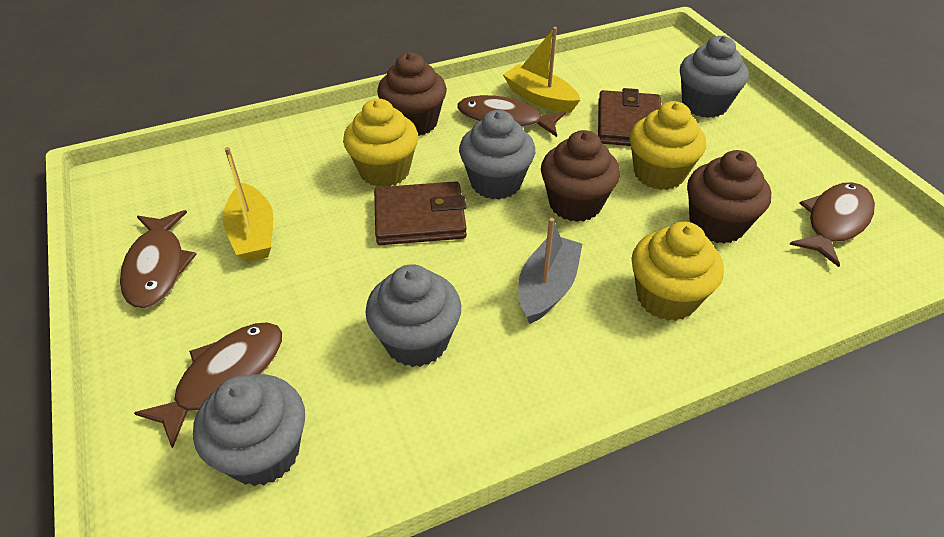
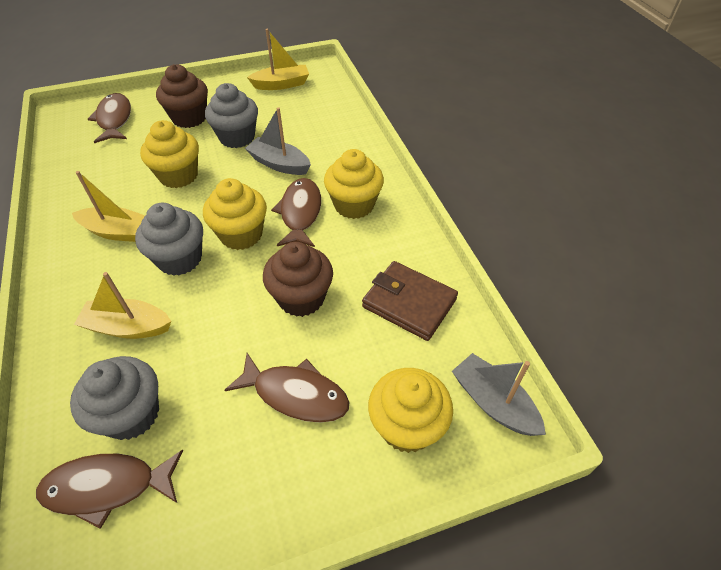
brown cupcake: 3 -> 2
brown wallet: 2 -> 1
grey boat: 1 -> 2
grey cupcake: 4 -> 3
yellow boat: 2 -> 3
yellow cupcake: 3 -> 4

